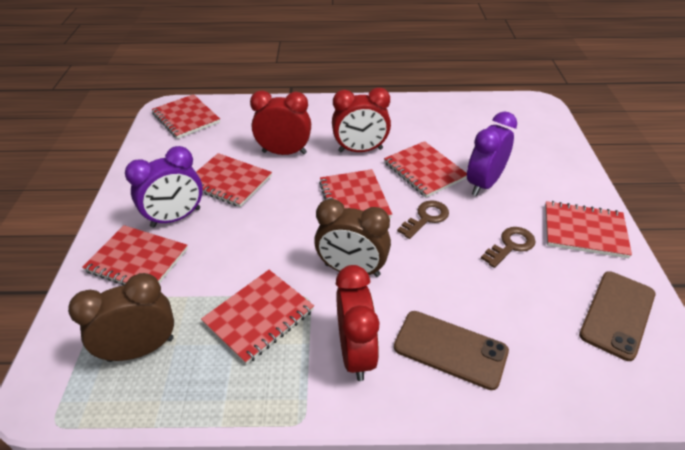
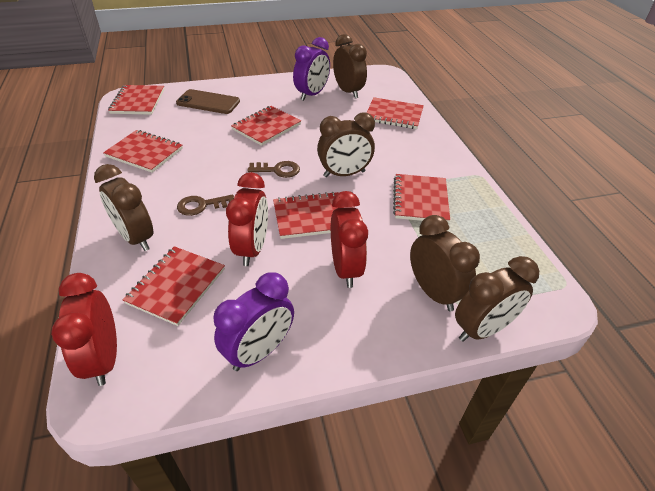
brown clock: 2 -> 5
brown phone: 2 -> 1

